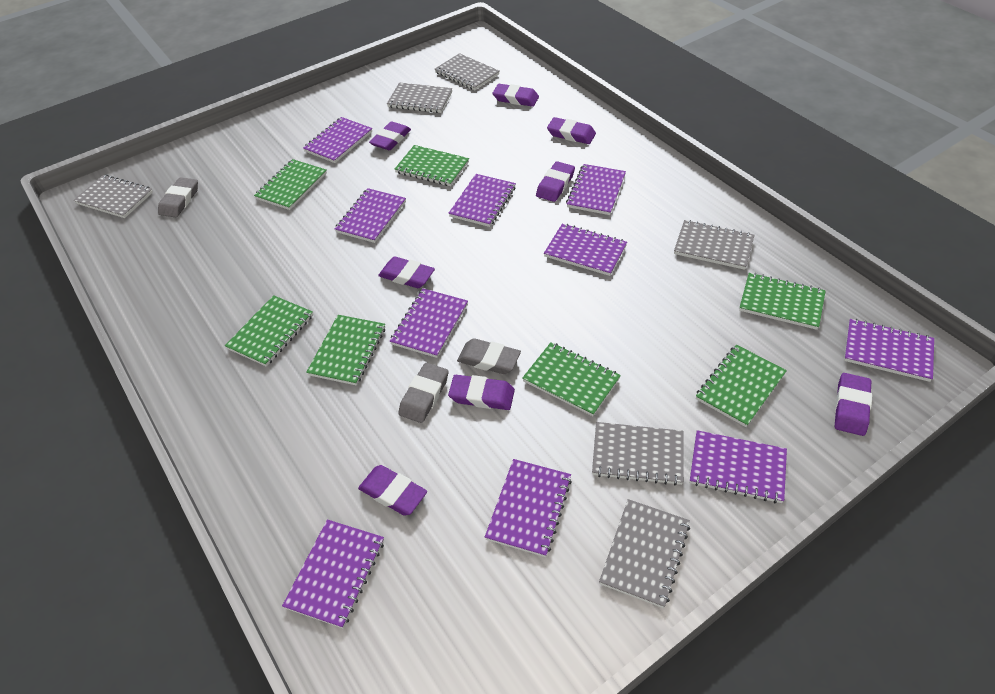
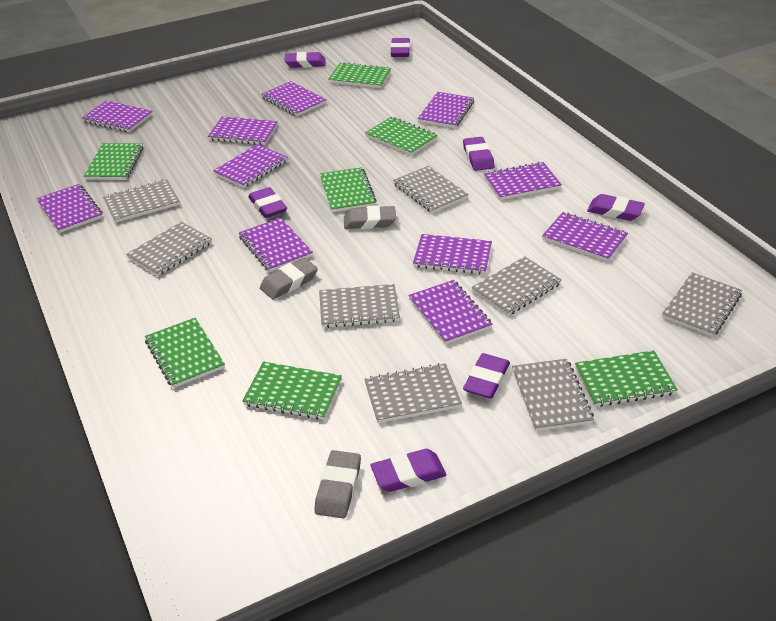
grey notebook: 6 -> 8
purple eraser: 8 -> 7
purple notebook: 10 -> 11

